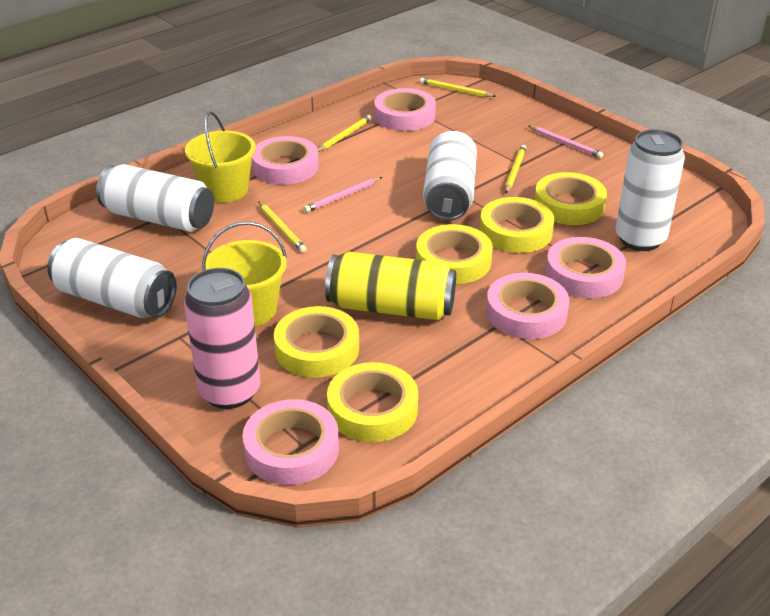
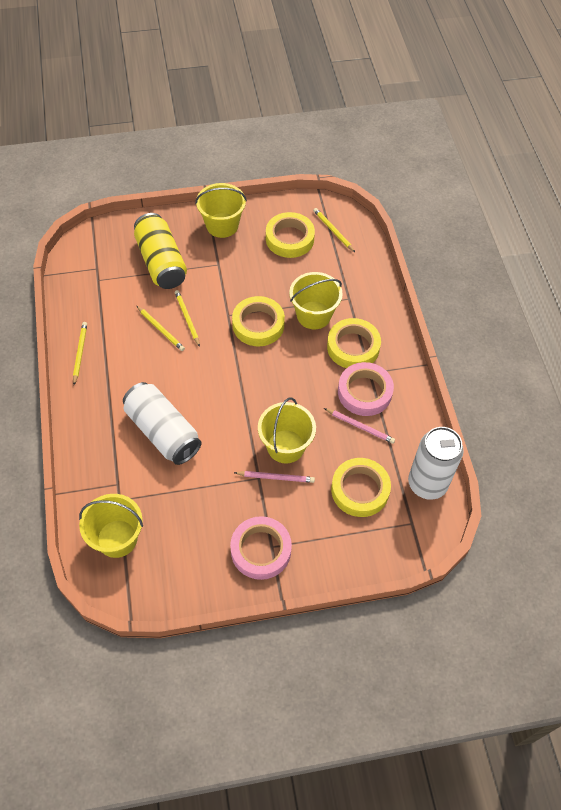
pink can: 1 -> 0
pink tape: 5 -> 2
white can: 4 -> 2
yellow bucket: 2 -> 4
yellow tape: 5 -> 4

